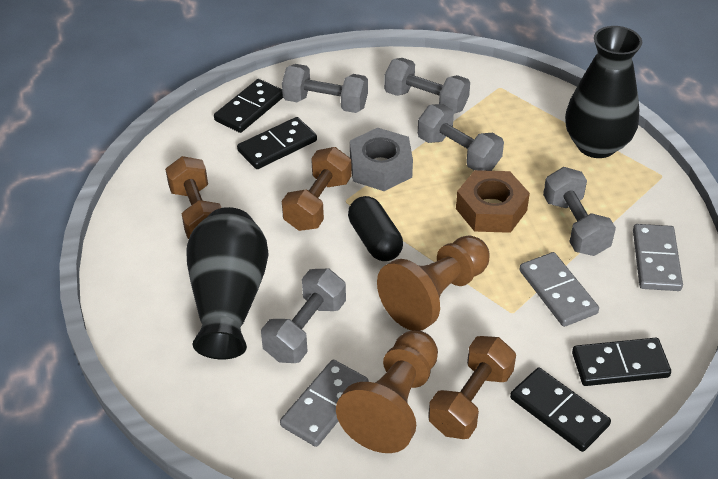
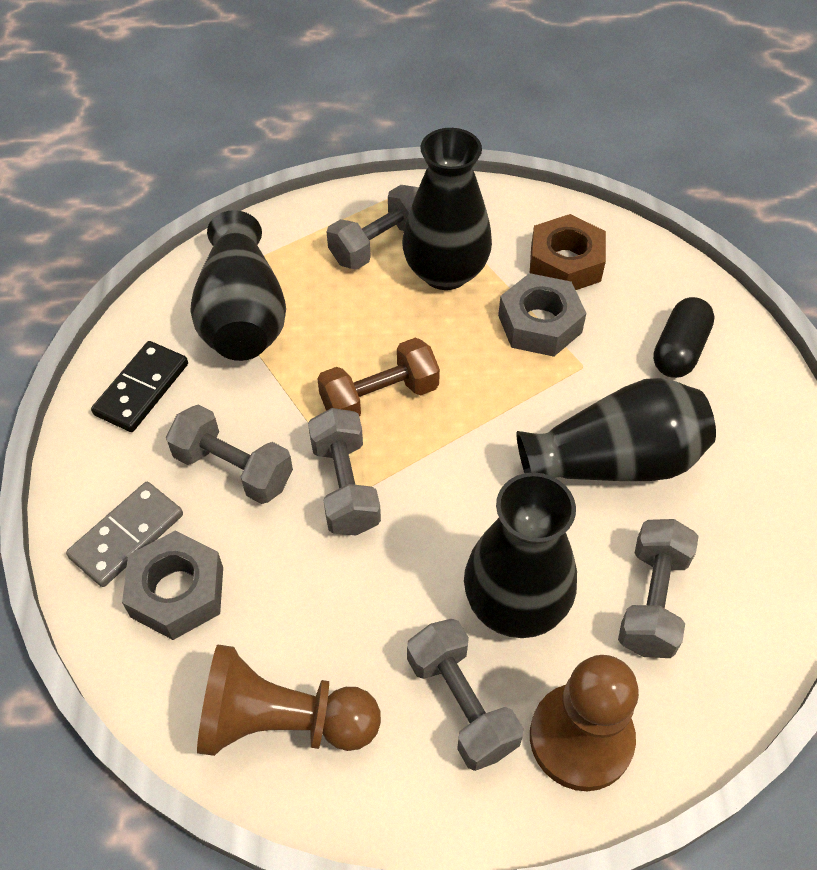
black domino: 4 -> 1
black vase: 2 -> 4
brown dumbbell: 3 -> 1
grey domino: 3 -> 1
grey nut: 1 -> 2

